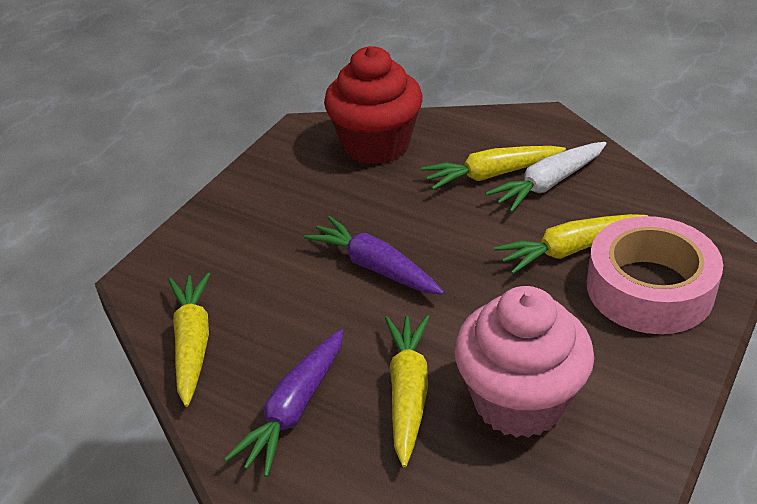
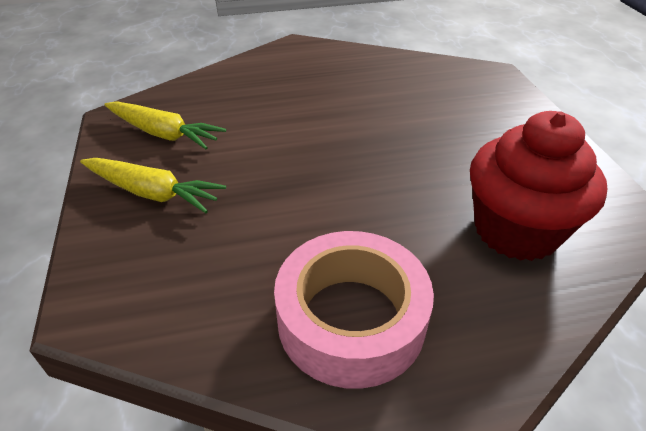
pink cupcake: 1 -> 0
purple carrot: 2 -> 0
white carrot: 1 -> 0
yellow carrot: 4 -> 2

